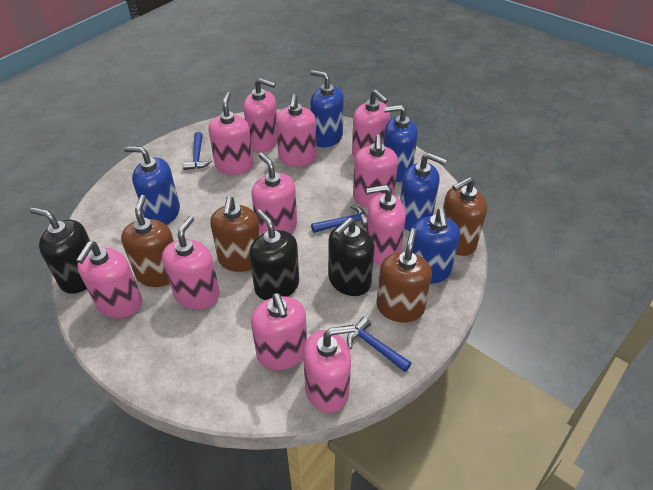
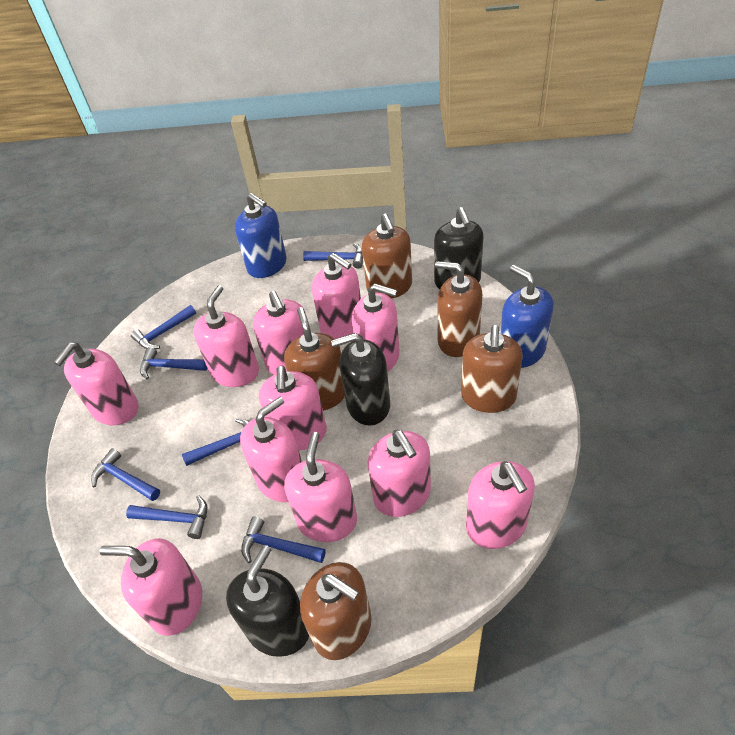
blue hammer: 3 -> 7
blue soap dispenser: 5 -> 2
brown soap dispenser: 4 -> 5

